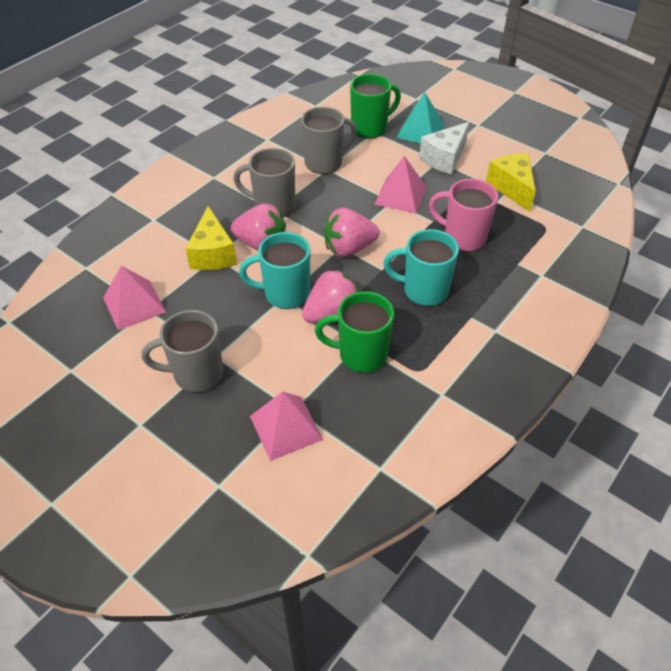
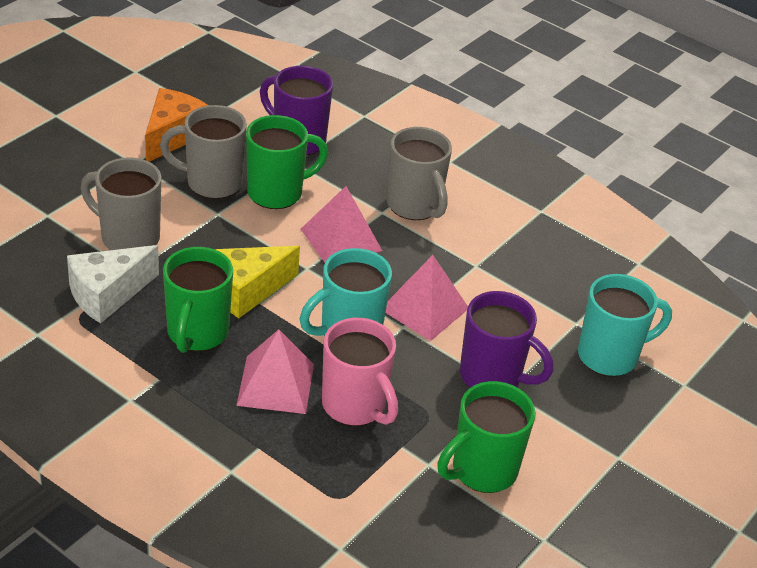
green mug: 2 -> 3
orange cheese: 0 -> 1
pink strawberry: 3 -> 0
purple mug: 0 -> 2
turquoise pyramid: 1 -> 0
yellow cheese: 2 -> 1

